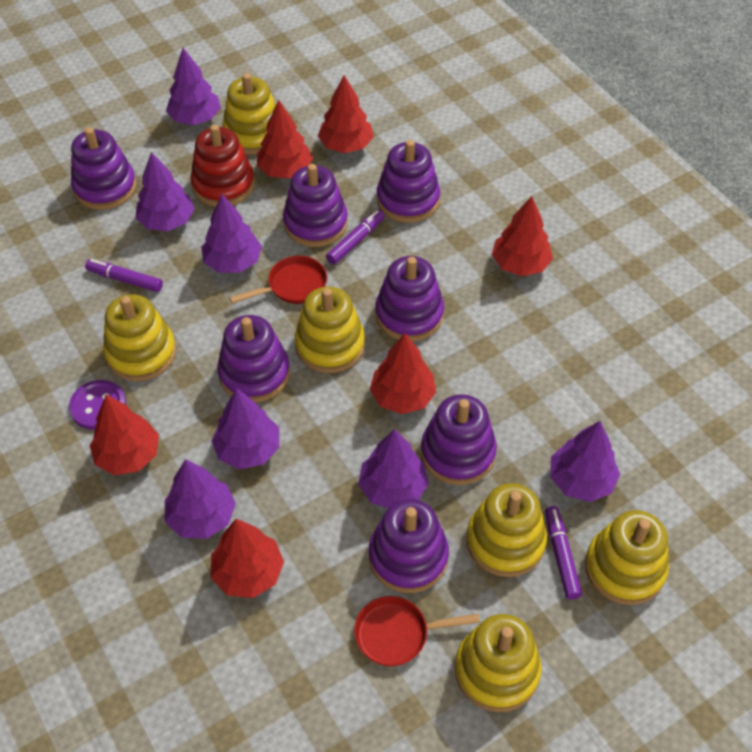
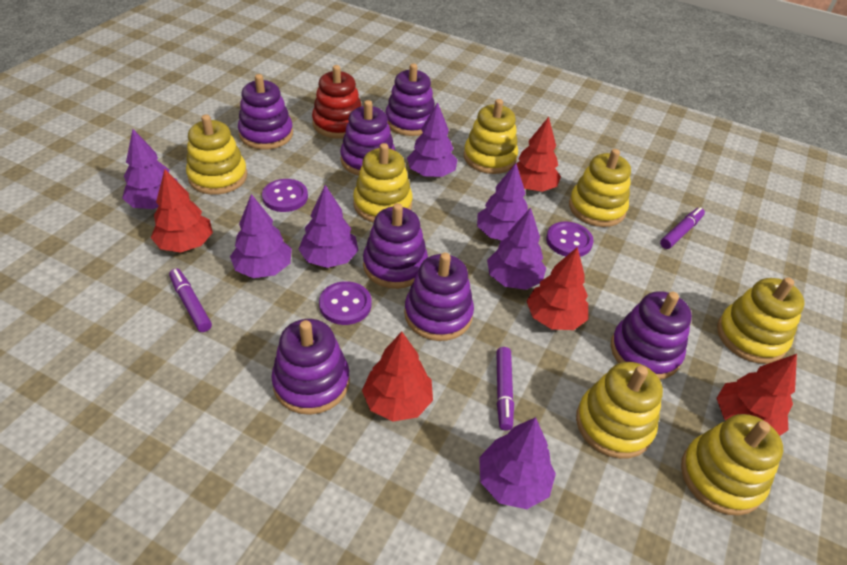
purple button: 1 -> 3
red pan: 2 -> 0
red tree: 6 -> 5
yellow stacking toy: 6 -> 7

